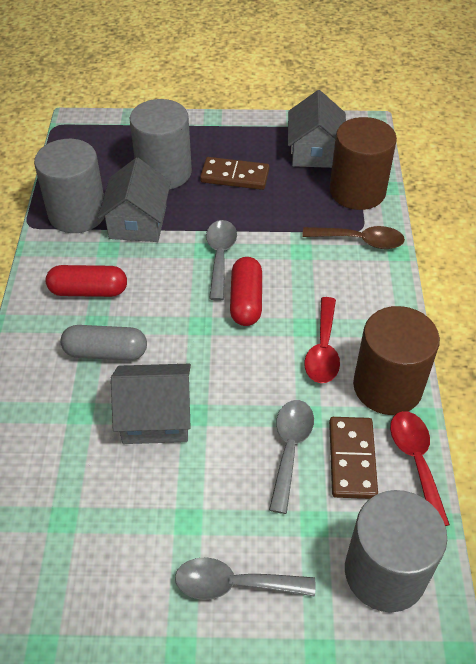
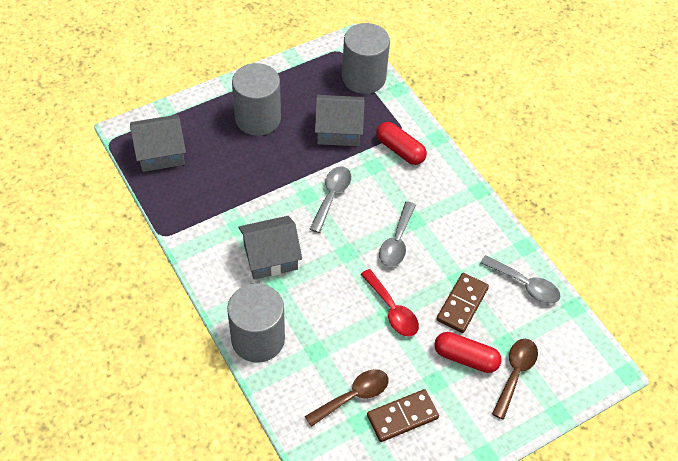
brown cylinder: 2 -> 0
brown spoon: 1 -> 2
grey capsule: 1 -> 0
red spoon: 2 -> 1

